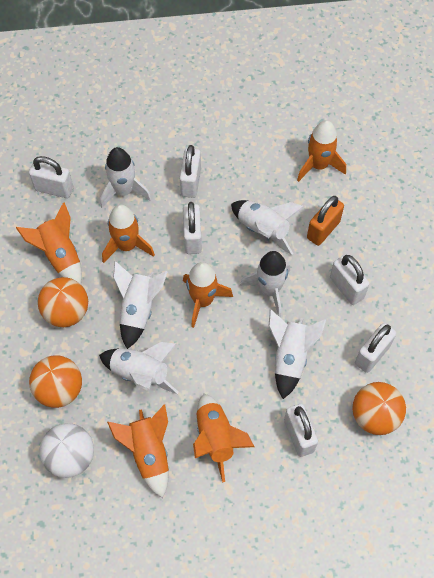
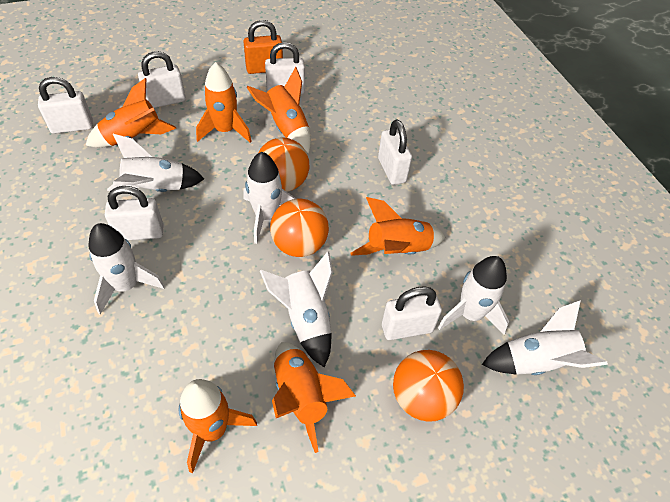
white ball: 1 -> 0

